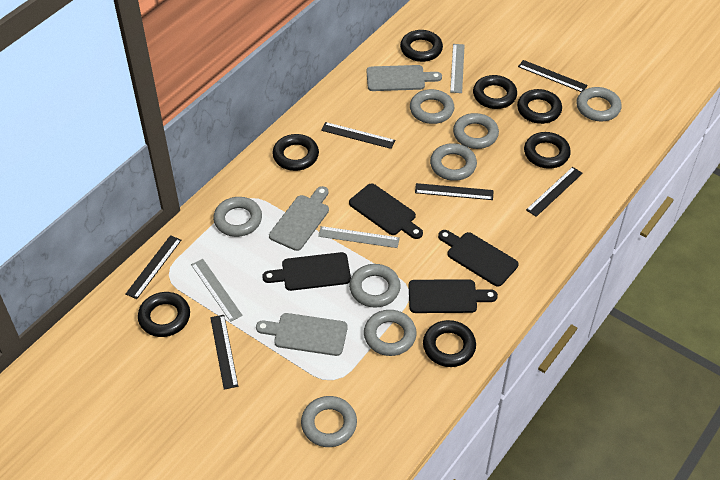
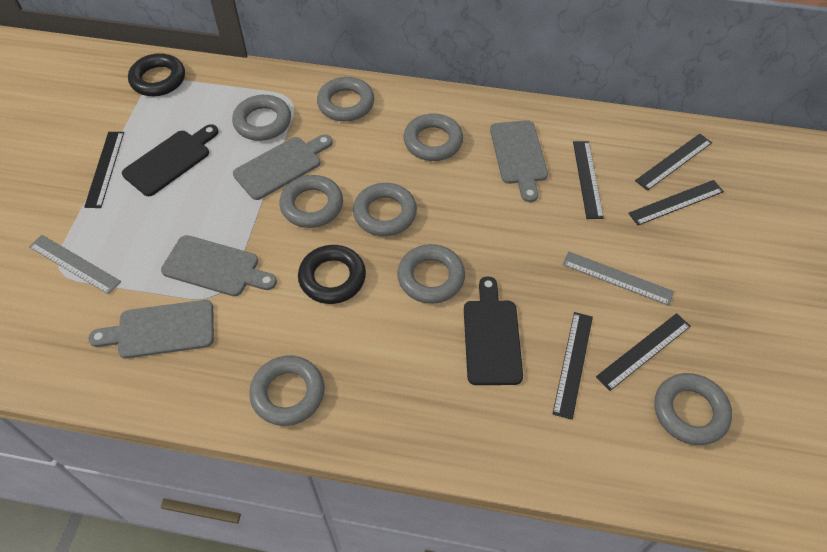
black cutting board: 4 -> 2
black ring: 7 -> 2
grey cutting board: 3 -> 4
grey ruler: 3 -> 2

